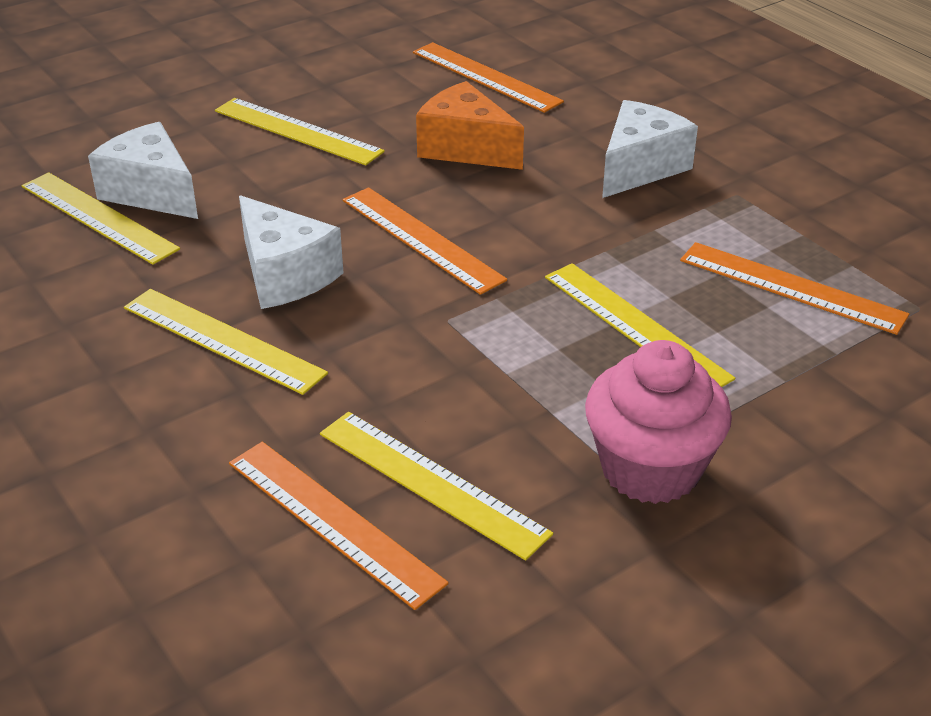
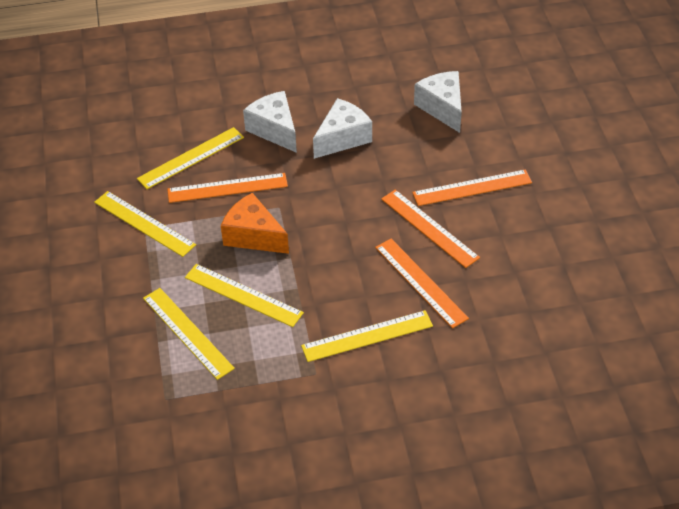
pink cupcake: 1 -> 0

